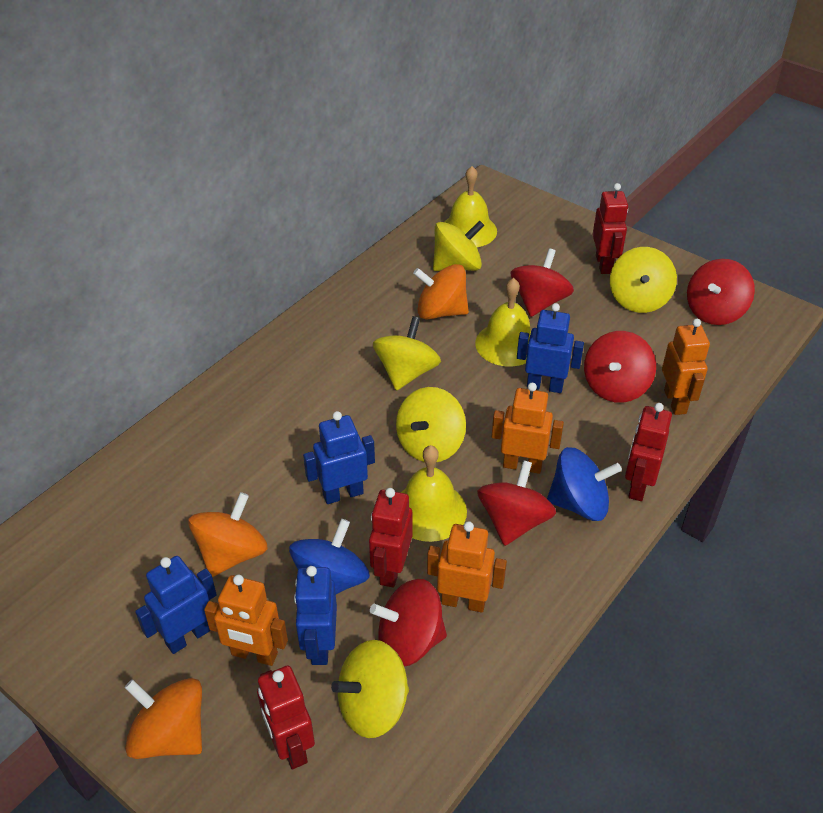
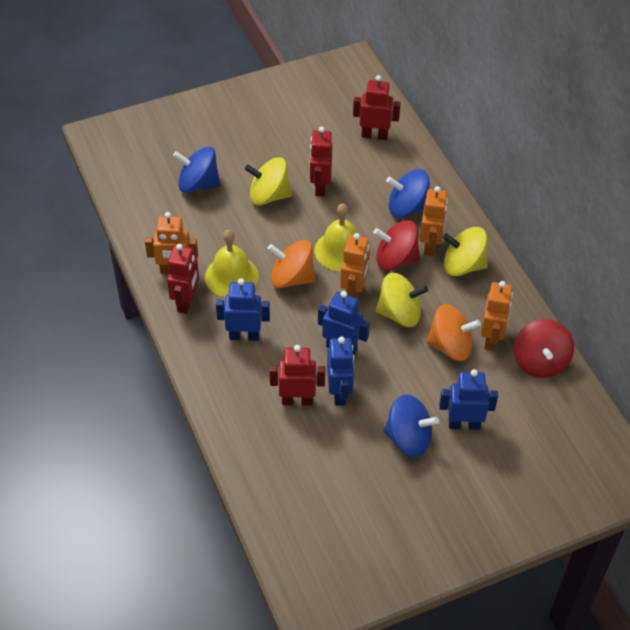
blue spinning top: 2 -> 3
orange spinning top: 3 -> 2
red spinning top: 5 -> 2
yellow bell: 3 -> 2
yellow spinning top: 5 -> 3

